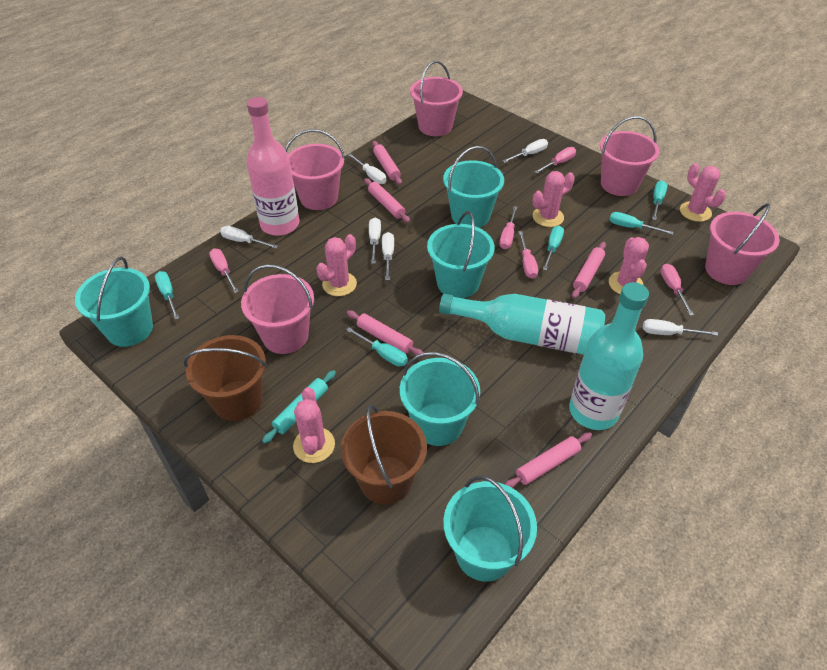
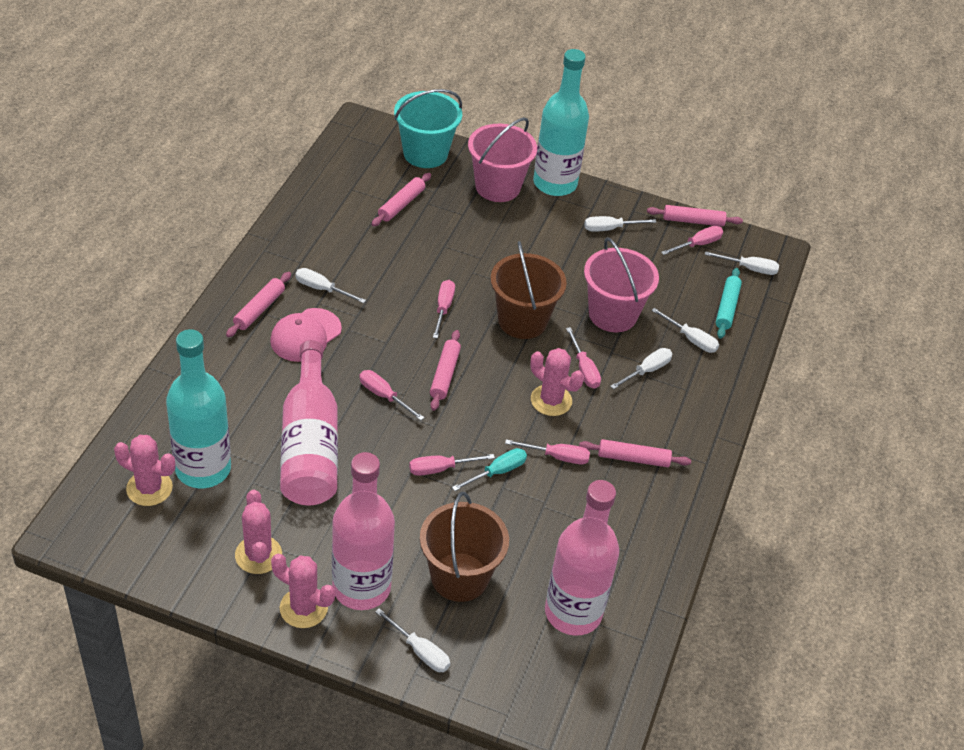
pink bottle: 1 -> 3
pink bucket: 5 -> 2
pink cactus: 5 -> 4
pink cap: 0 -> 1
pink screwdriver: 5 -> 6
turquoise bucket: 5 -> 1
turquoise screwdriver: 5 -> 1

